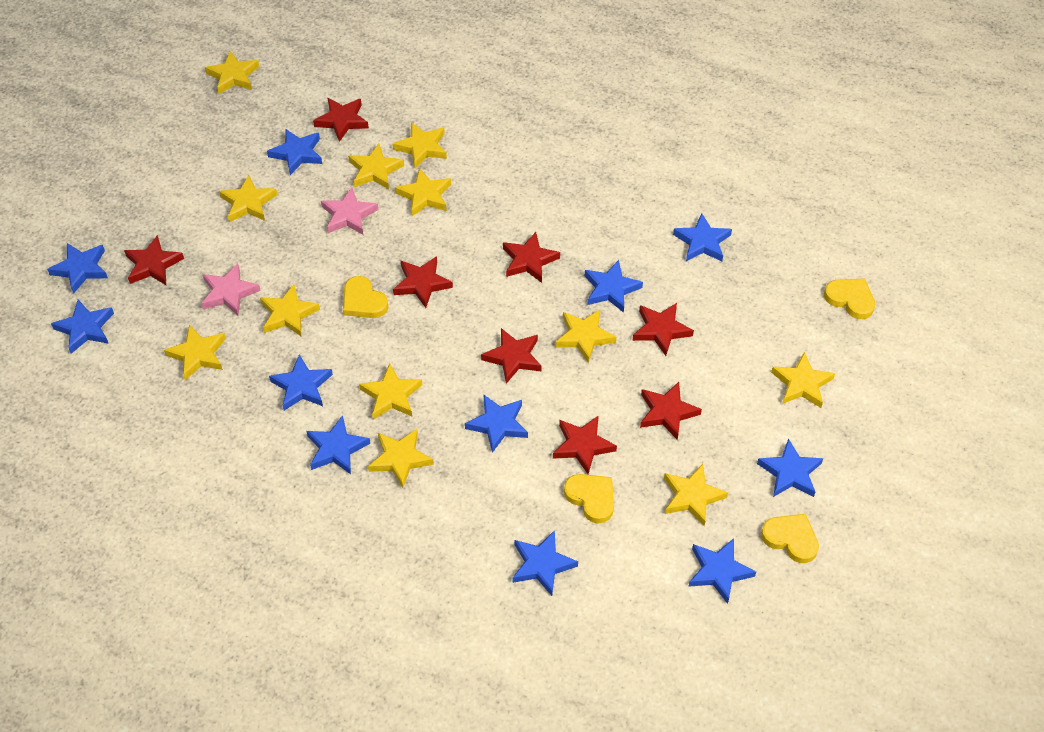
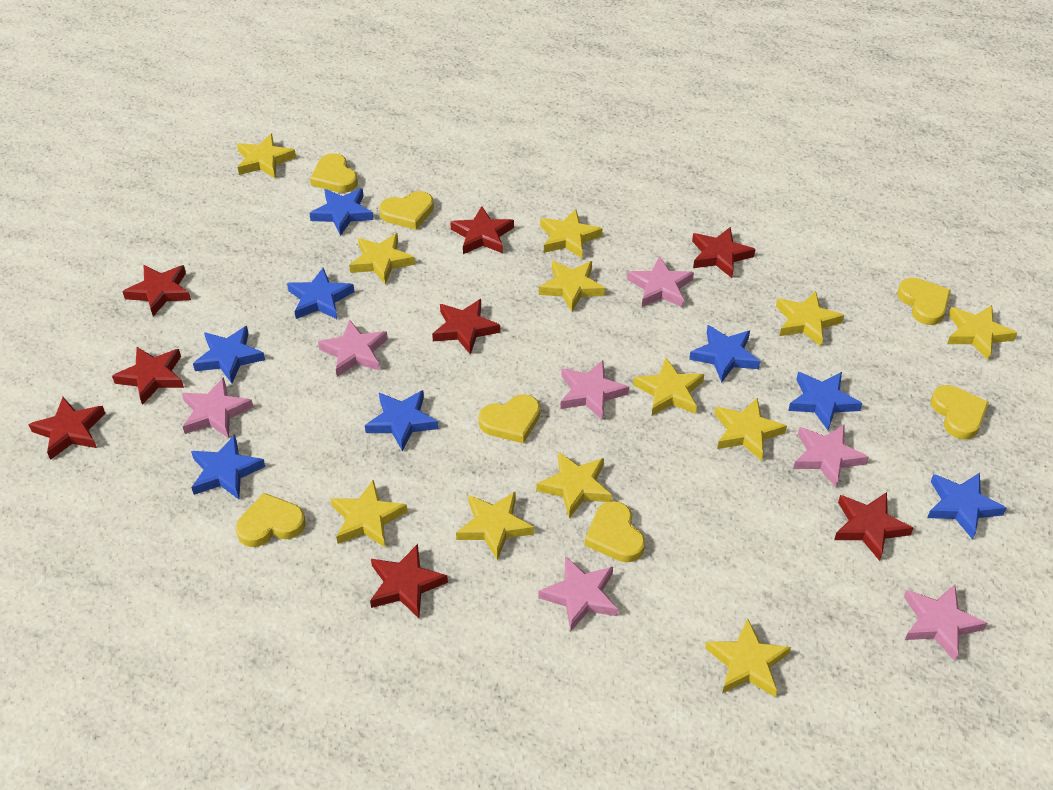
blue star: 11 -> 8
pink star: 2 -> 7
yellow heart: 4 -> 7

